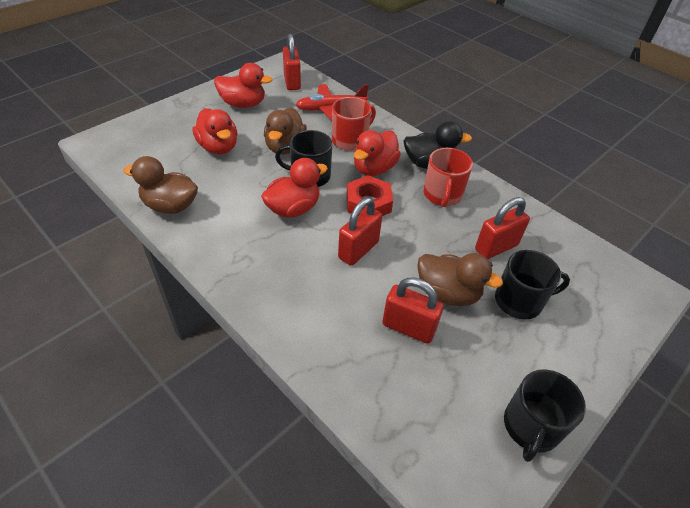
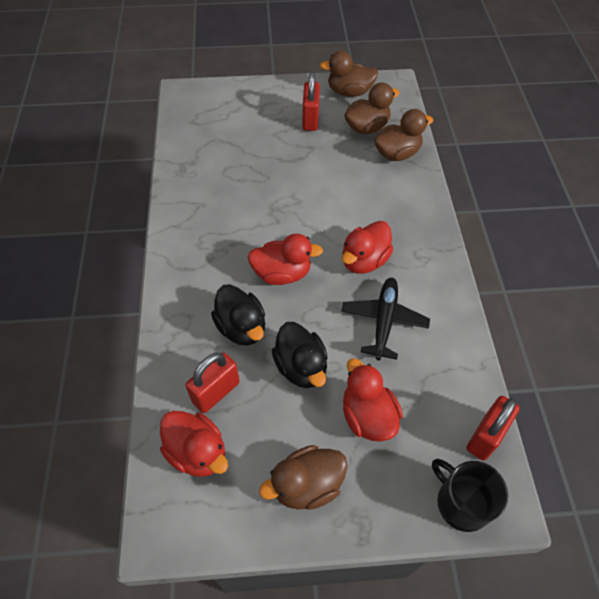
black duck: 1 -> 2
black mug: 3 -> 1
black plane: 0 -> 1
brown duck: 3 -> 4
red mug: 2 -> 0
red nut: 1 -> 0
red padlock: 4 -> 3
red plane: 1 -> 0

